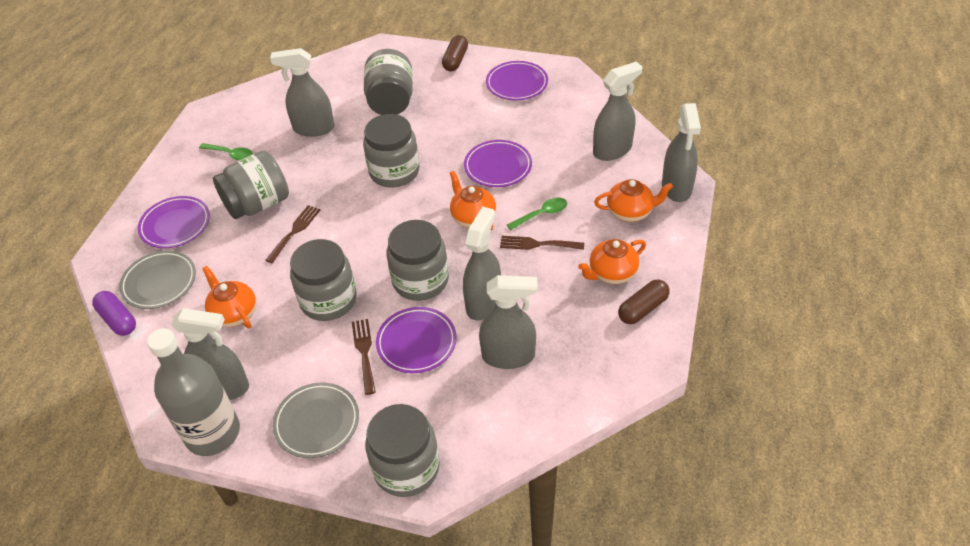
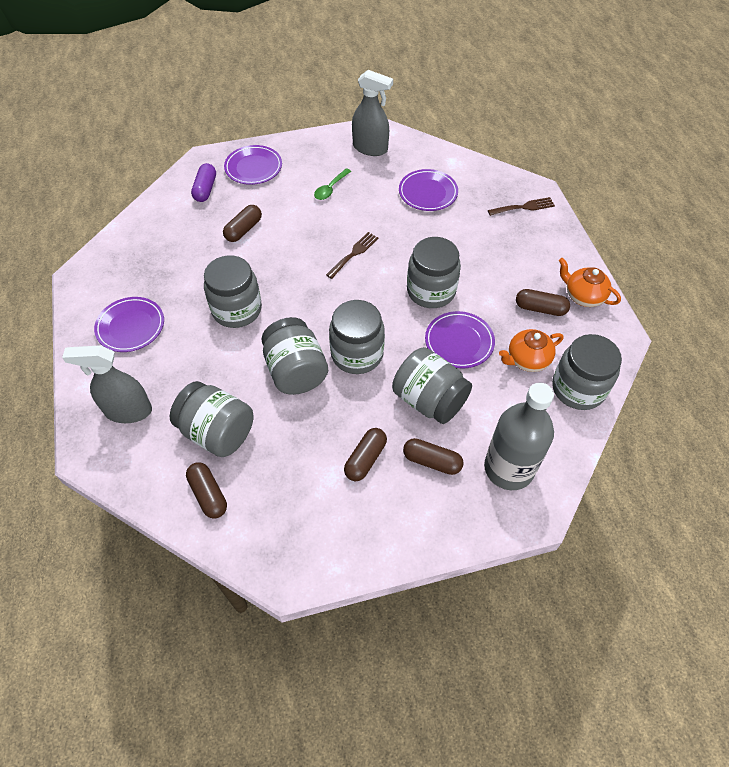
brown capsule: 2 -> 5
brown fork: 3 -> 2
green spoon: 2 -> 1
grey jar: 6 -> 7
grey plate: 2 -> 0
grey spray bottle: 6 -> 2
orange teapot: 4 -> 2

